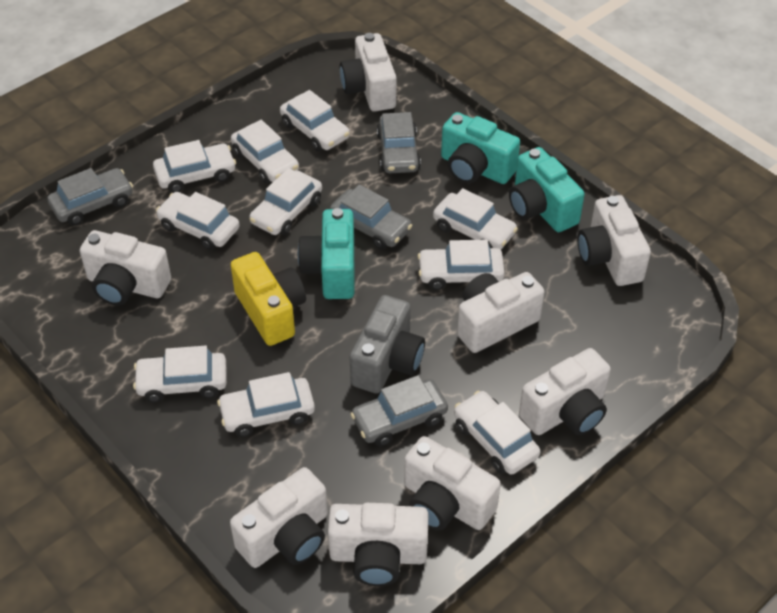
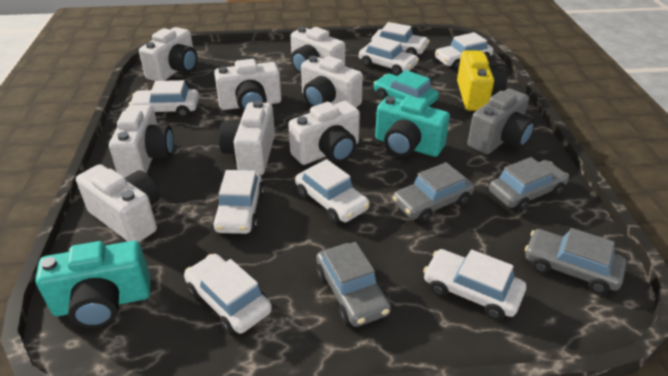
turquoise camera: 3 -> 2
turquoise car: 0 -> 1
white car: 10 -> 8

